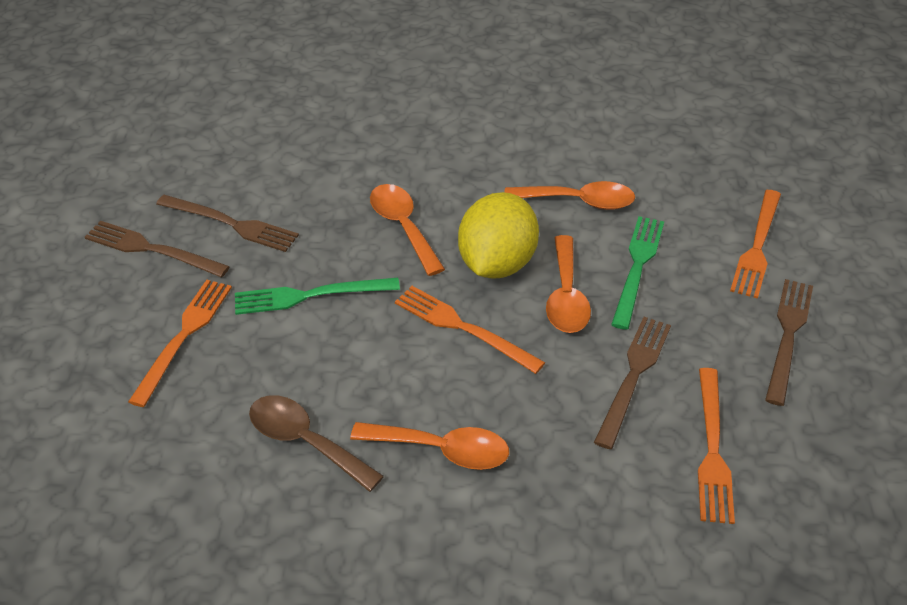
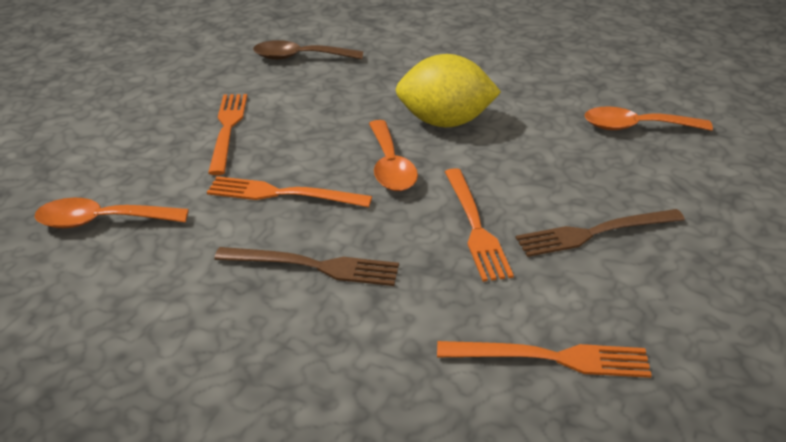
brown fork: 4 -> 2
green fork: 2 -> 0
orange spoon: 4 -> 3

